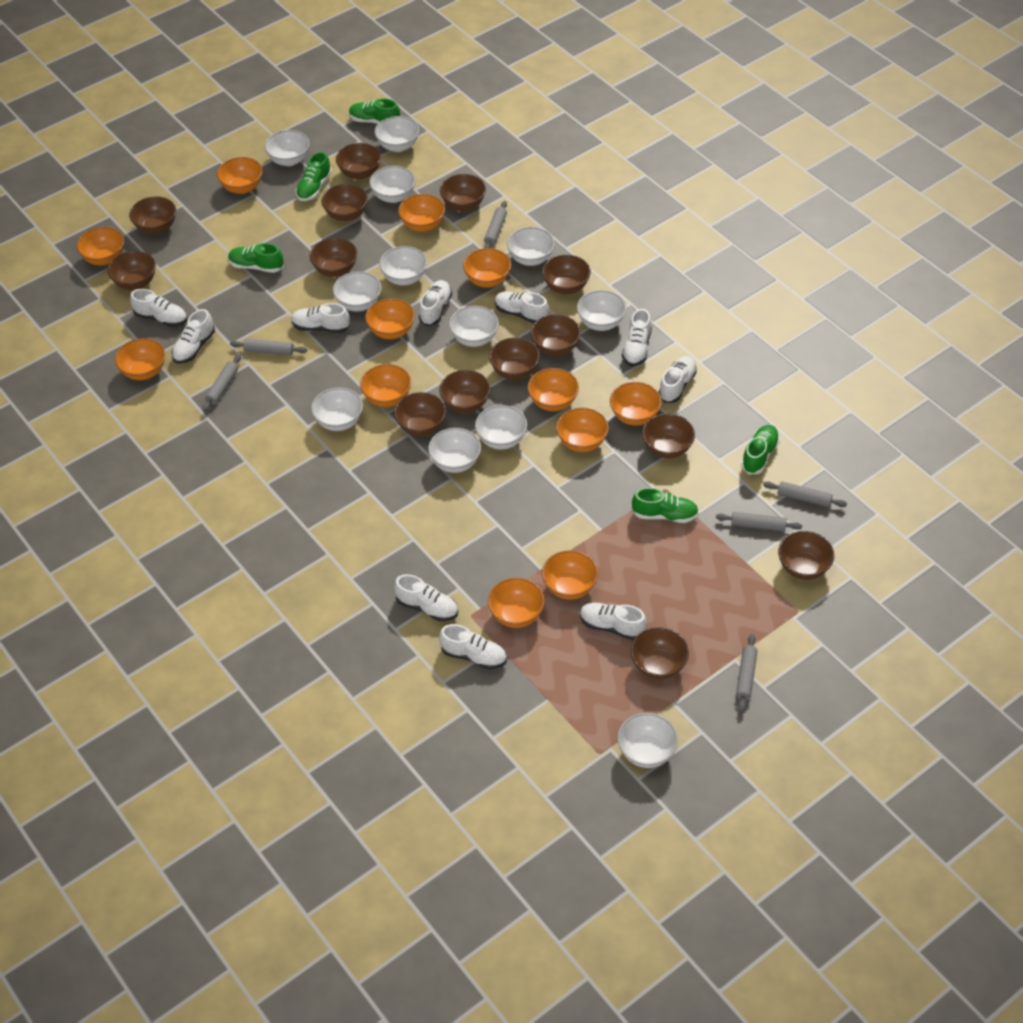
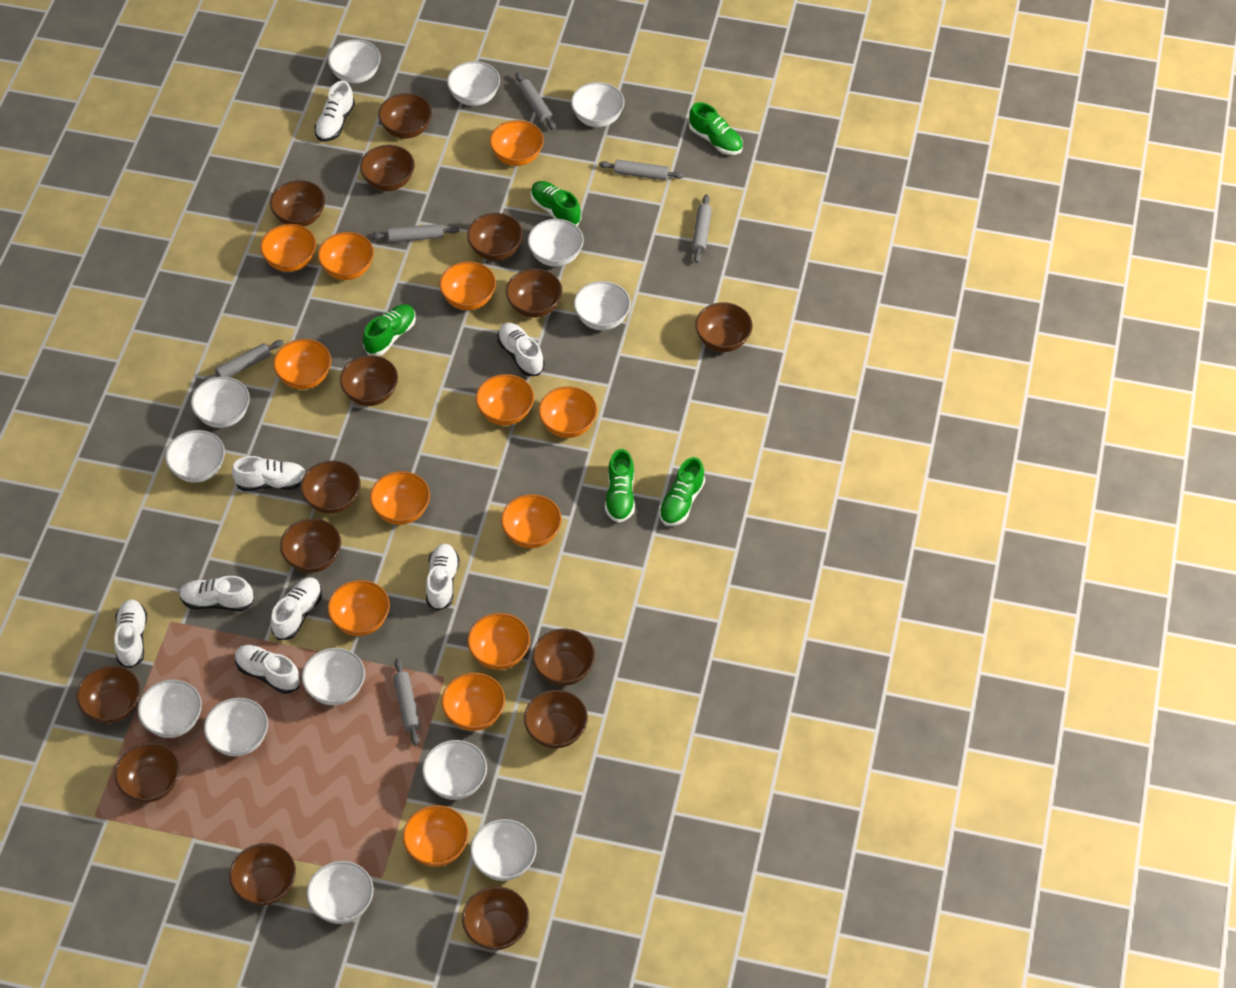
brown bowl: 14 -> 15
orange bowl: 12 -> 13
white bowl: 12 -> 13
white shoe: 10 -> 8

